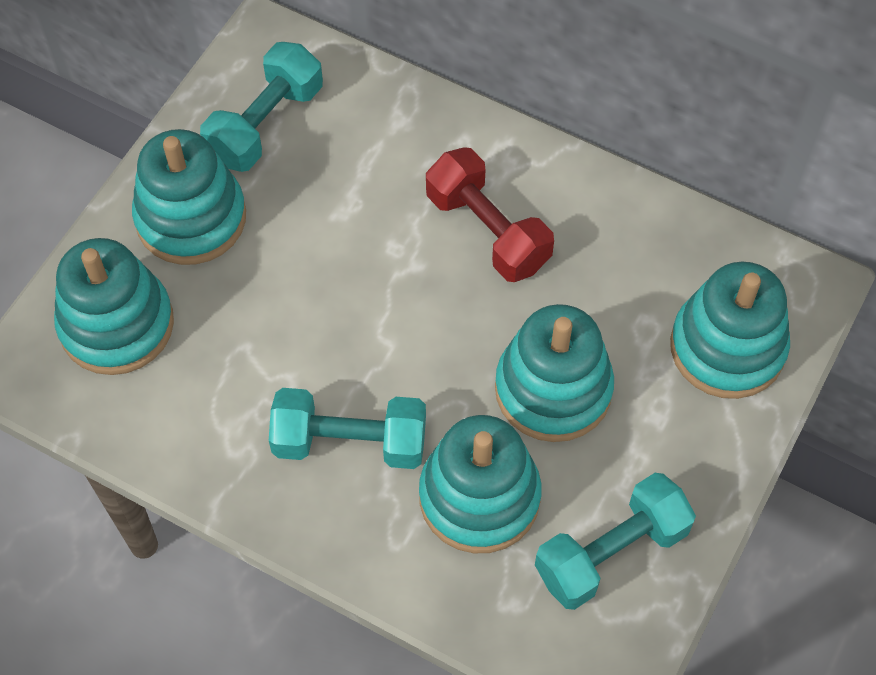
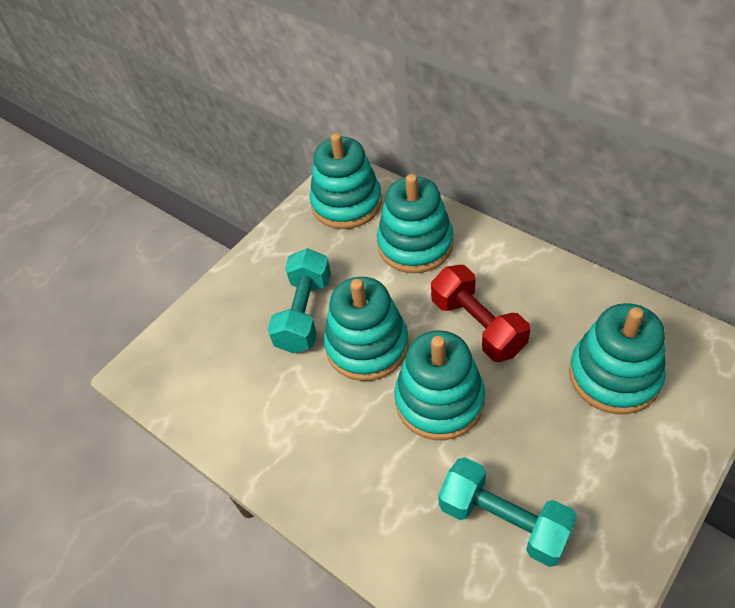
turquoise dumbbell: 3 -> 2

